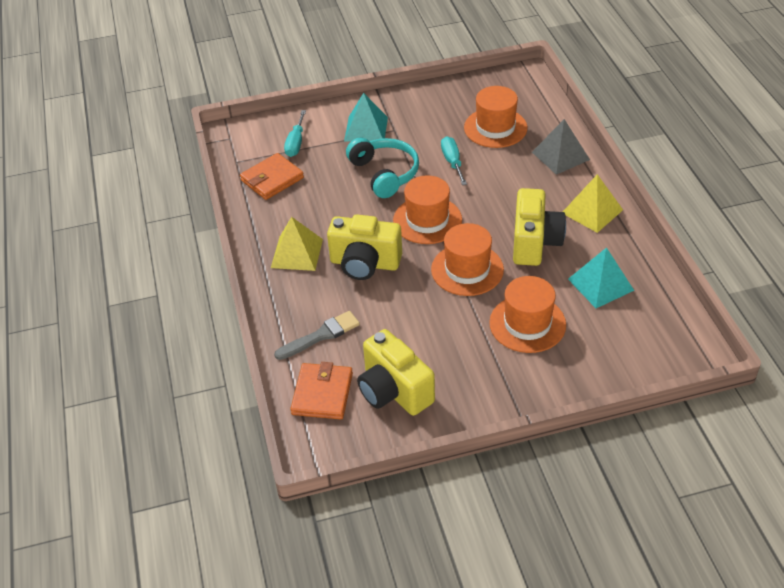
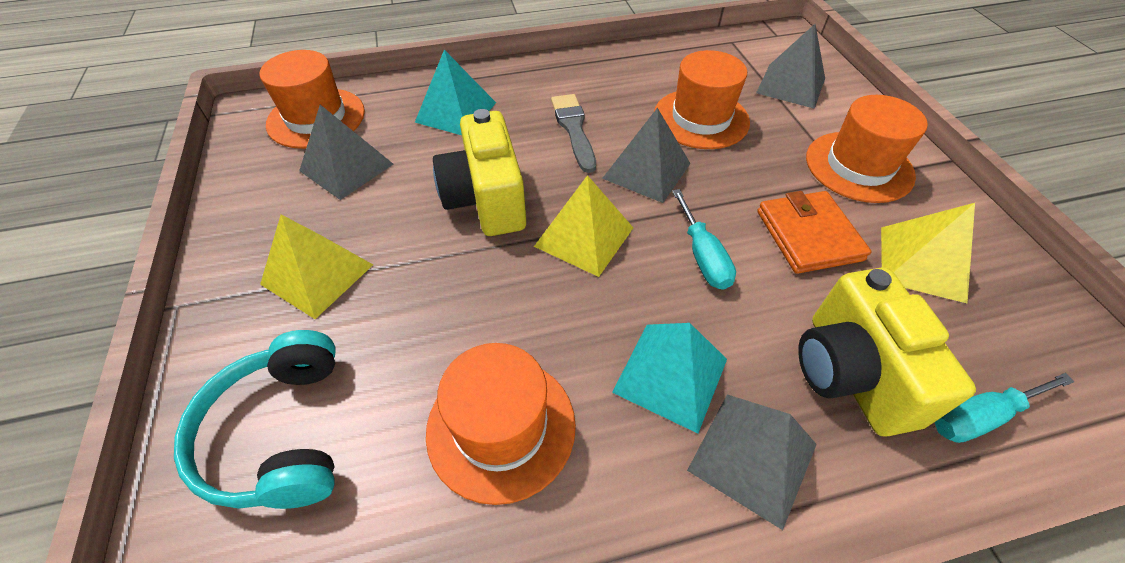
grey pyramid: 1 -> 4
orange wallet: 2 -> 1
yellow camera: 3 -> 2
yellow pyramid: 2 -> 3

